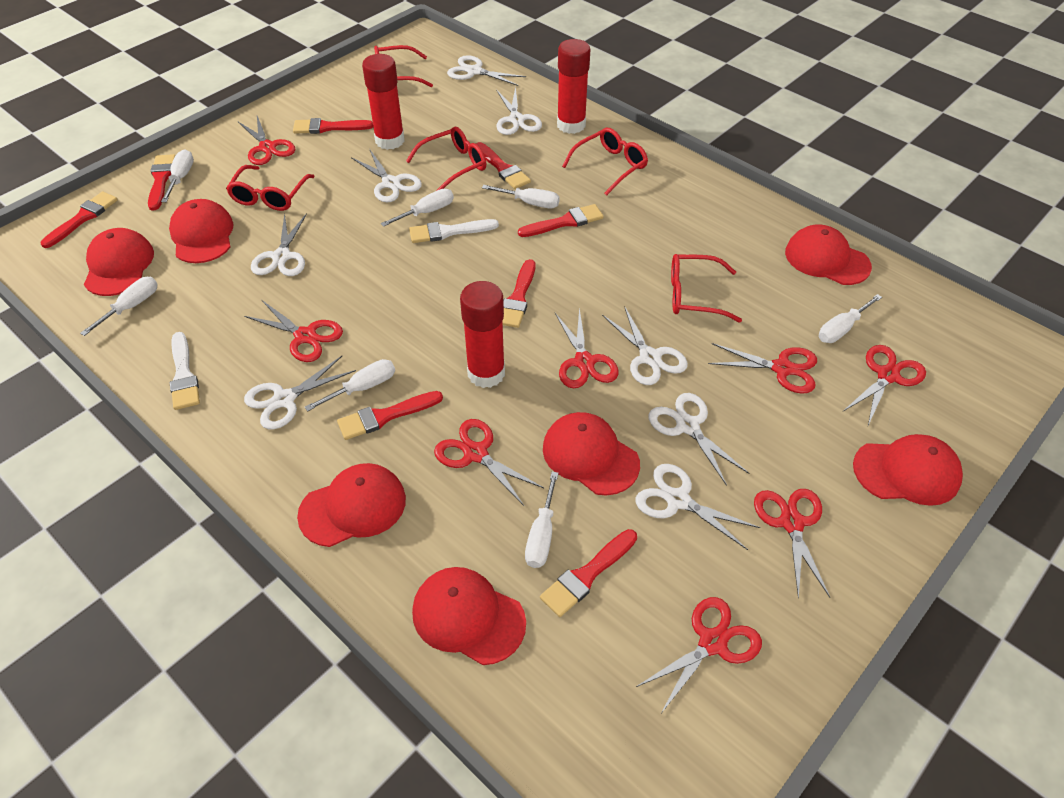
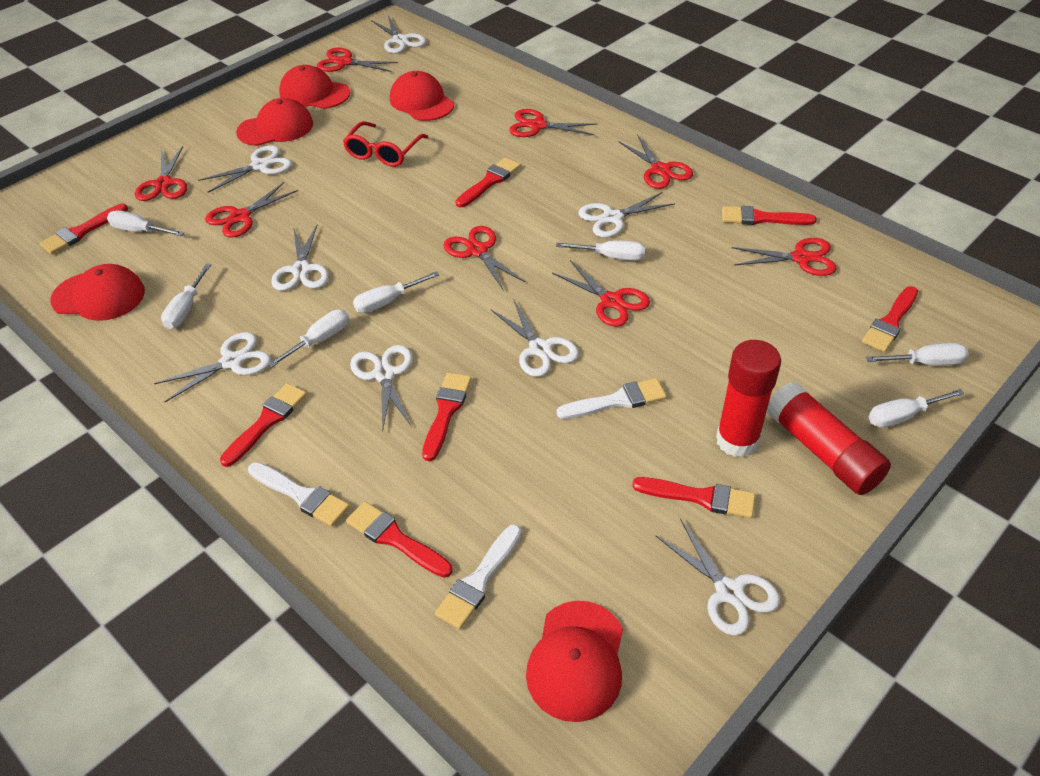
red cap: 7 -> 5
red glasses: 5 -> 1
red glue stick: 3 -> 2
white brush: 2 -> 3

